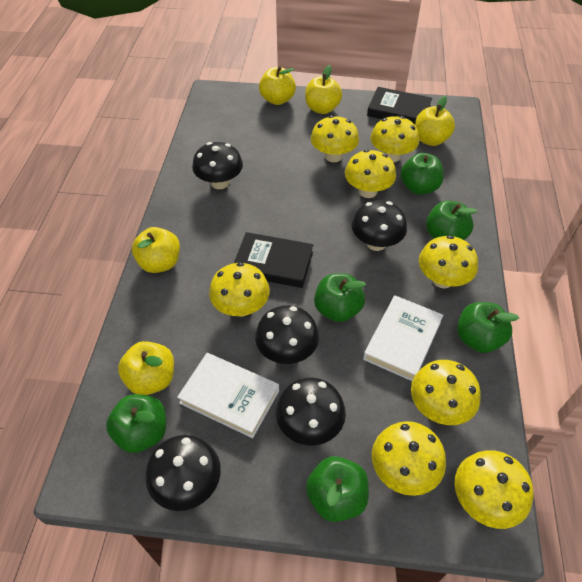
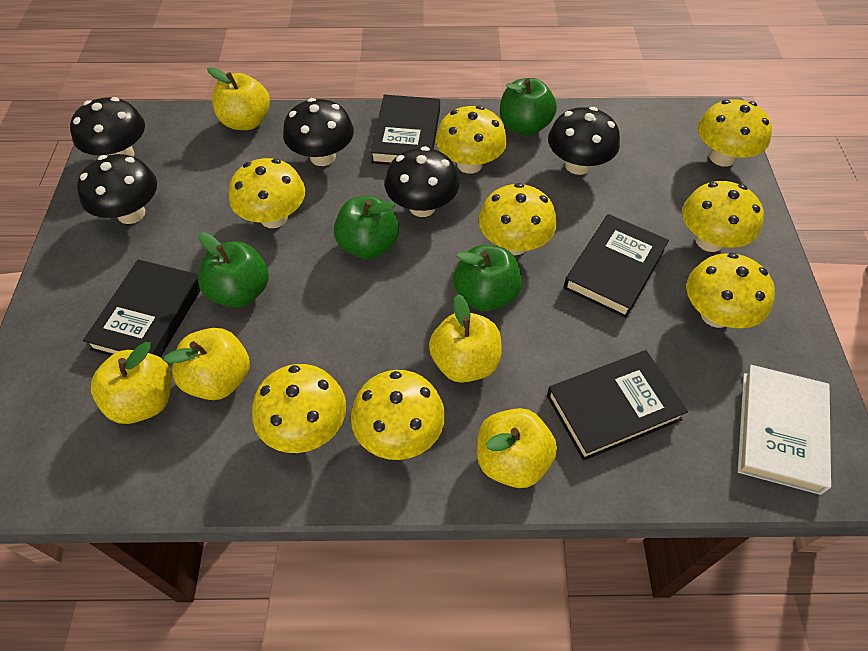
black book: 2 -> 4
green apple: 6 -> 4
white book: 2 -> 1

